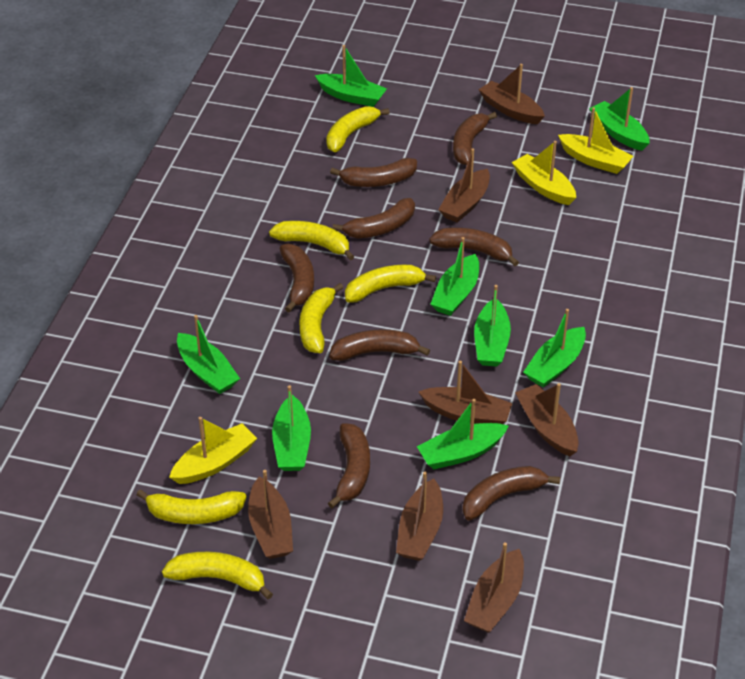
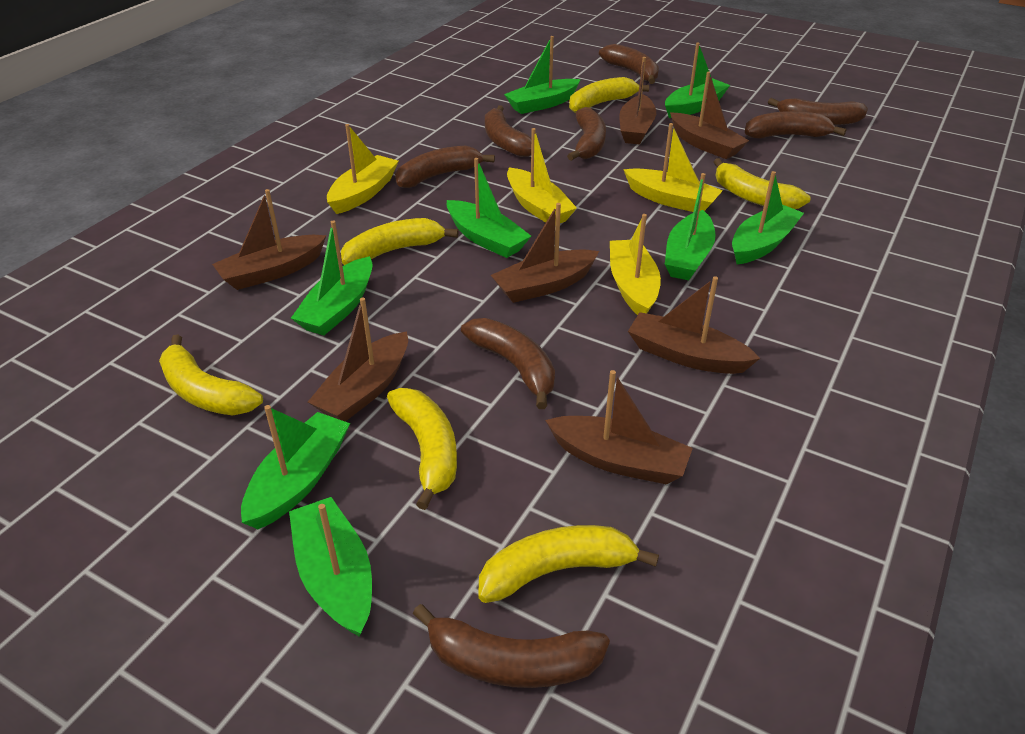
yellow boat: 3 -> 4

